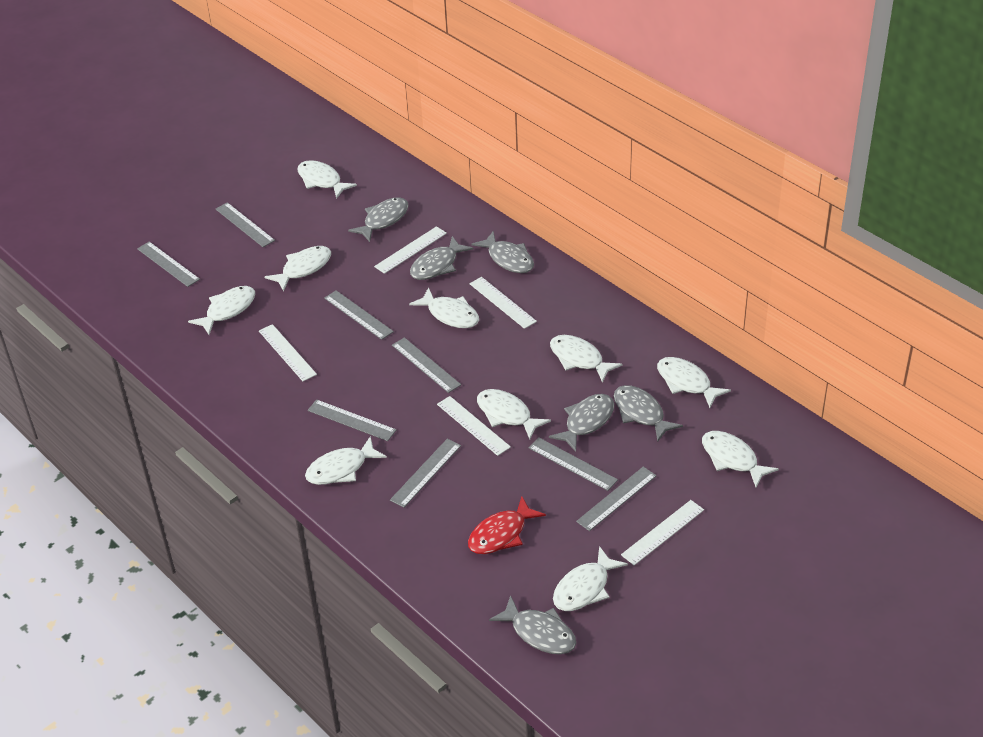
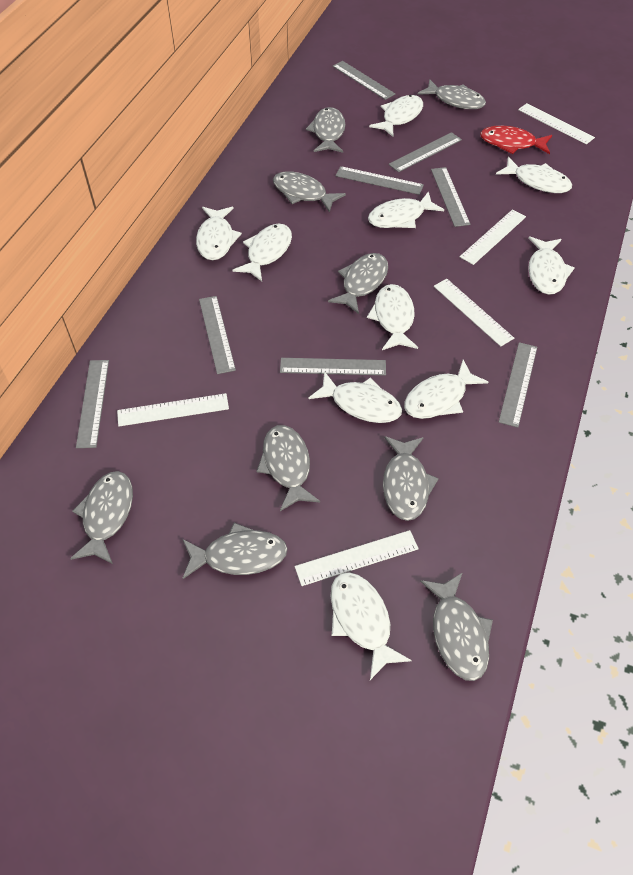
grey fish: 6 -> 9

